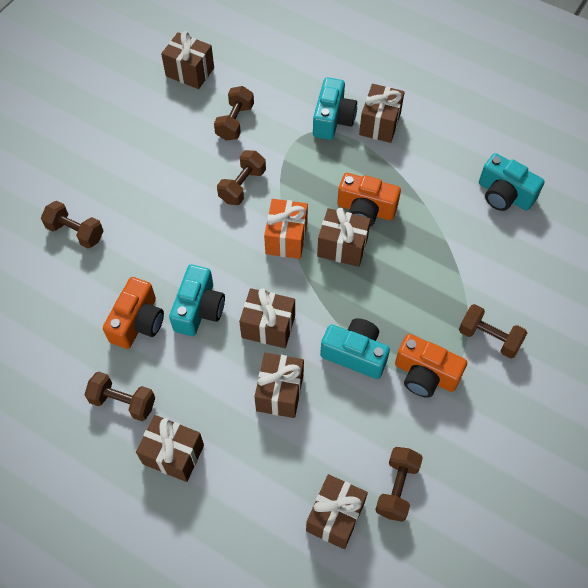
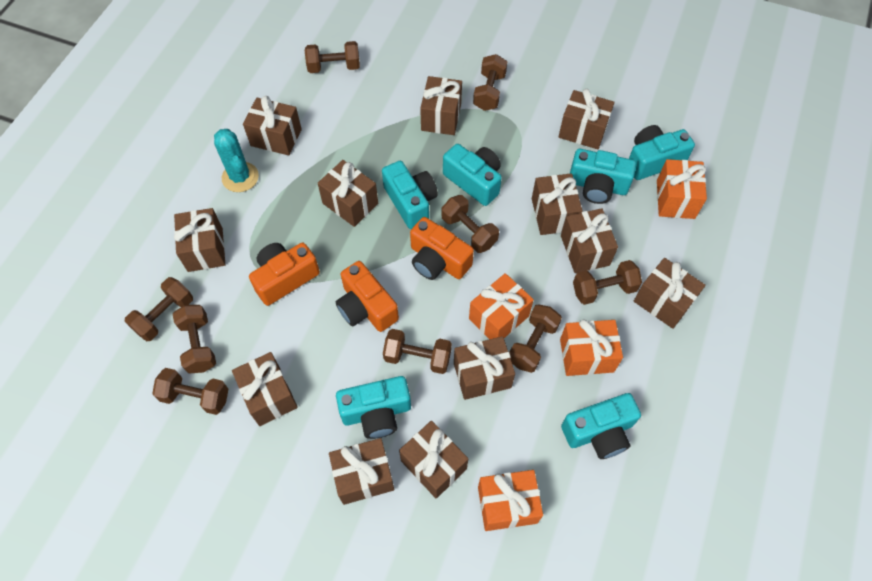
brown dumbbell: 6 -> 9
brown gift: 7 -> 12
orange gift: 1 -> 4
turquoise cactus: 0 -> 1
turquoise camera: 4 -> 6

